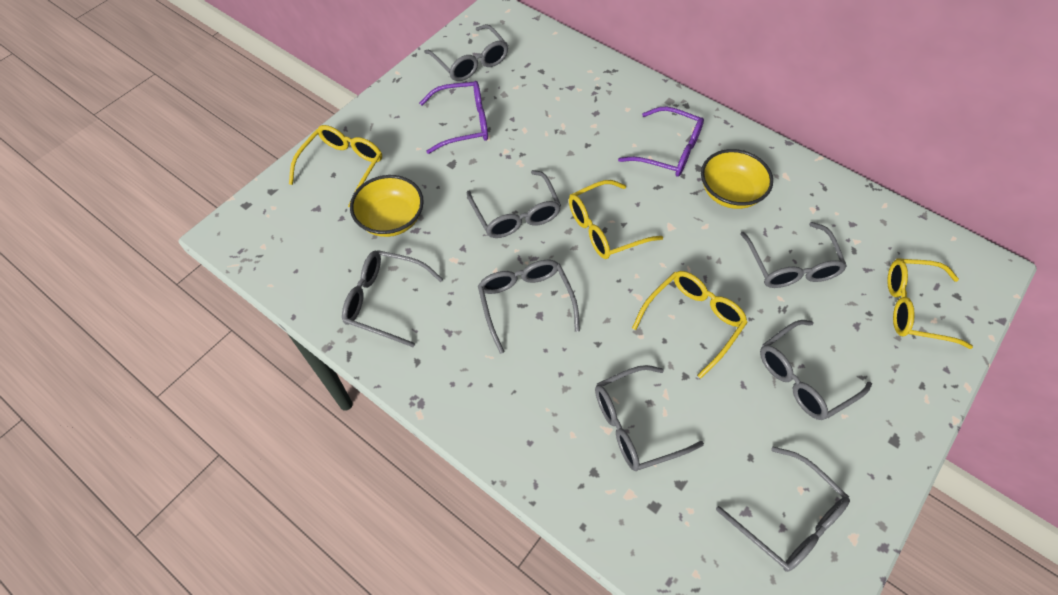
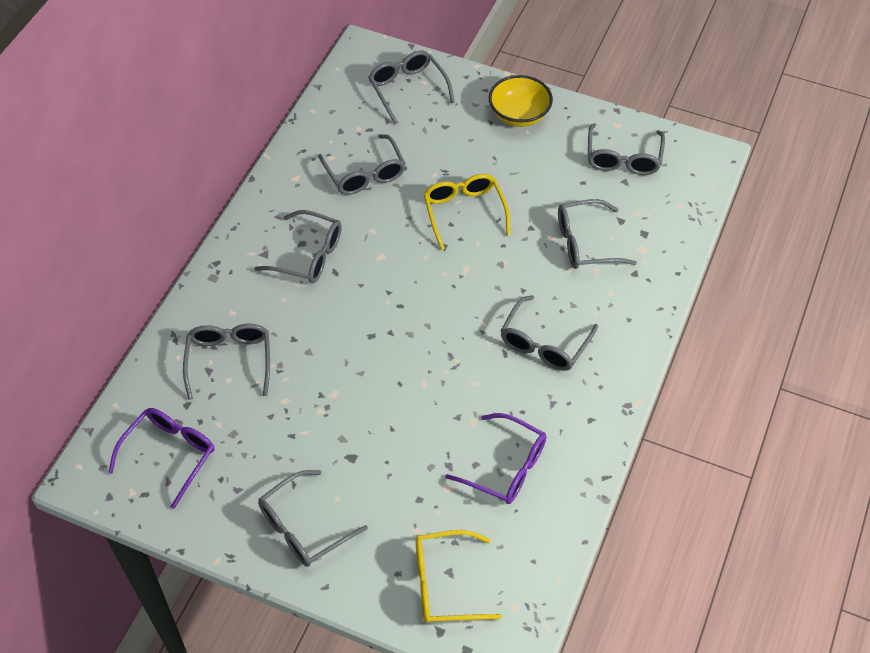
yellow bowl: 2 -> 1
yellow glasses: 4 -> 2

